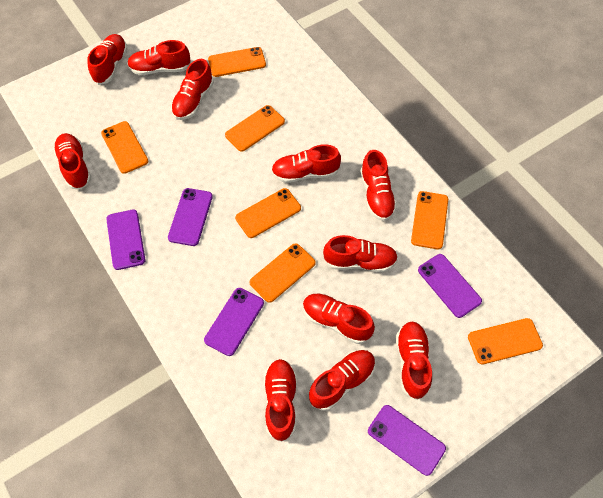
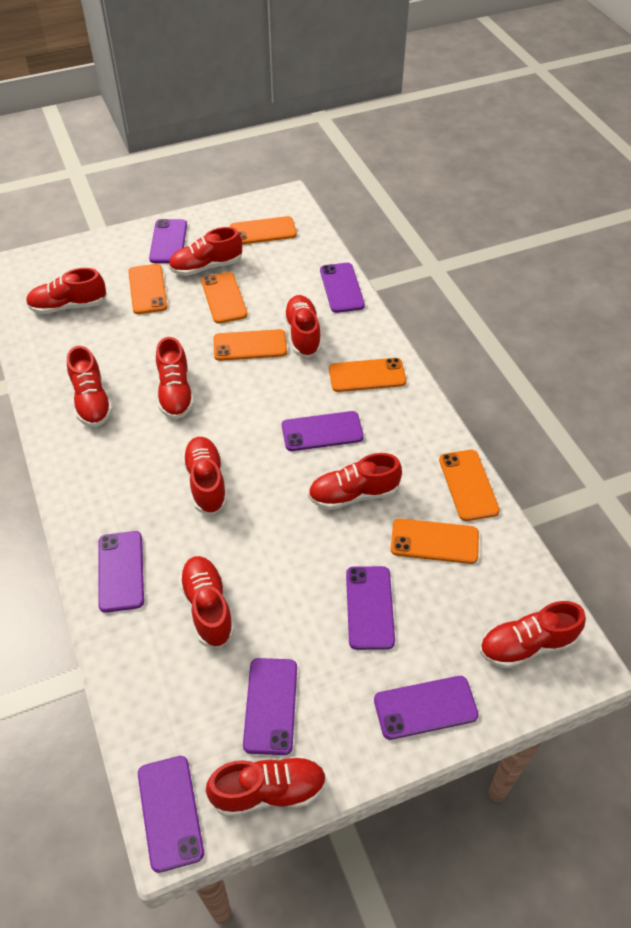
purple phone: 5 -> 8
red shoe: 11 -> 10

